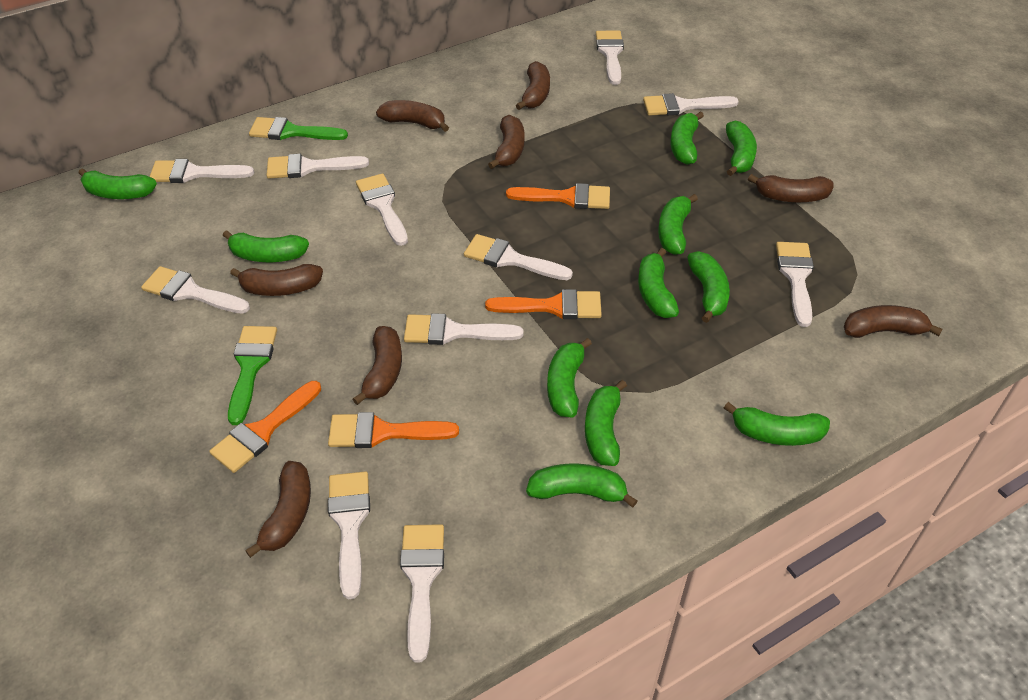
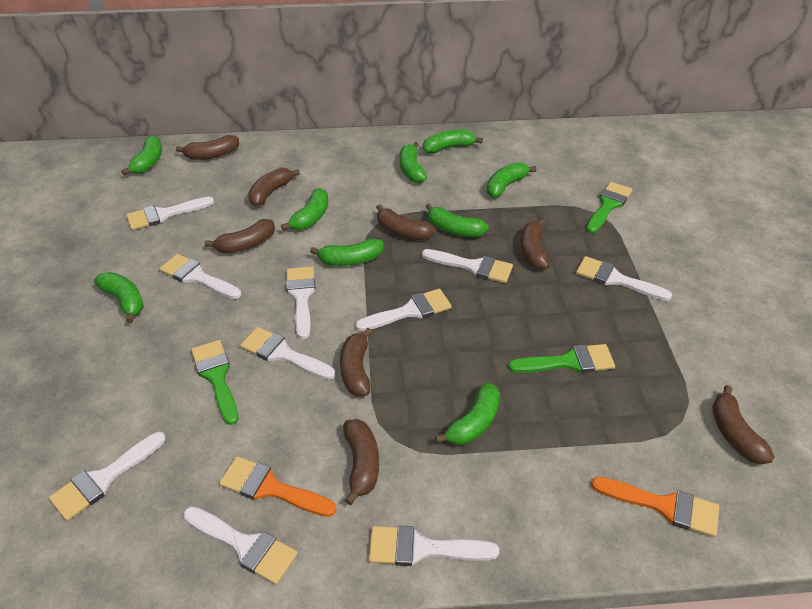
green banana: 11 -> 9
green brush: 2 -> 3
orange brush: 4 -> 2
white brush: 11 -> 10

